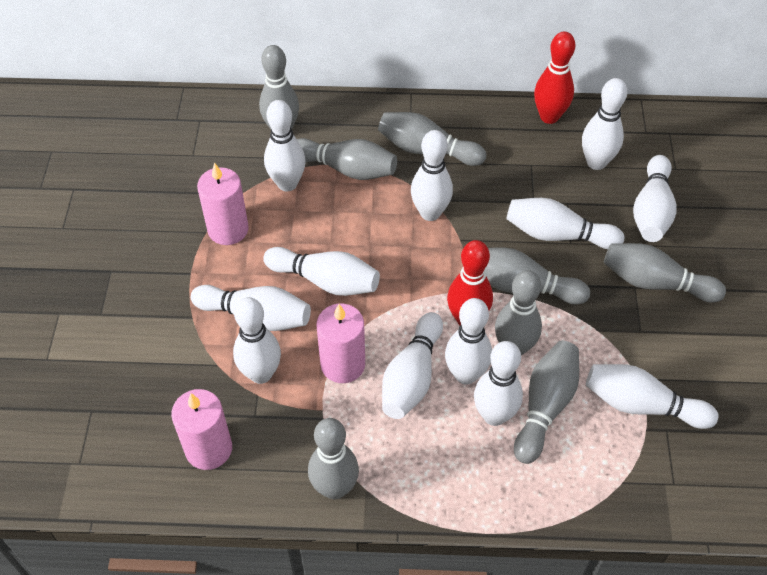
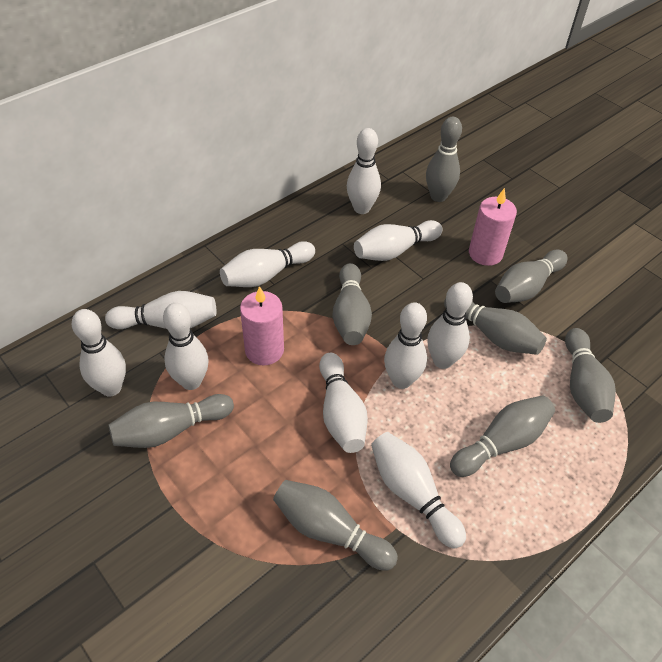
pink candle: 3 -> 2
red bowling pin: 2 -> 0
white bowling pin: 12 -> 10

